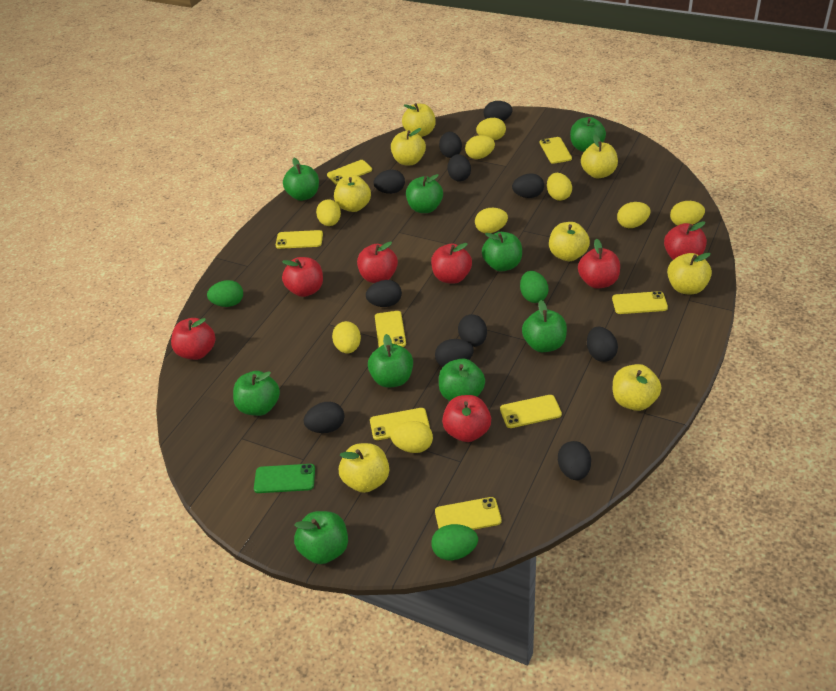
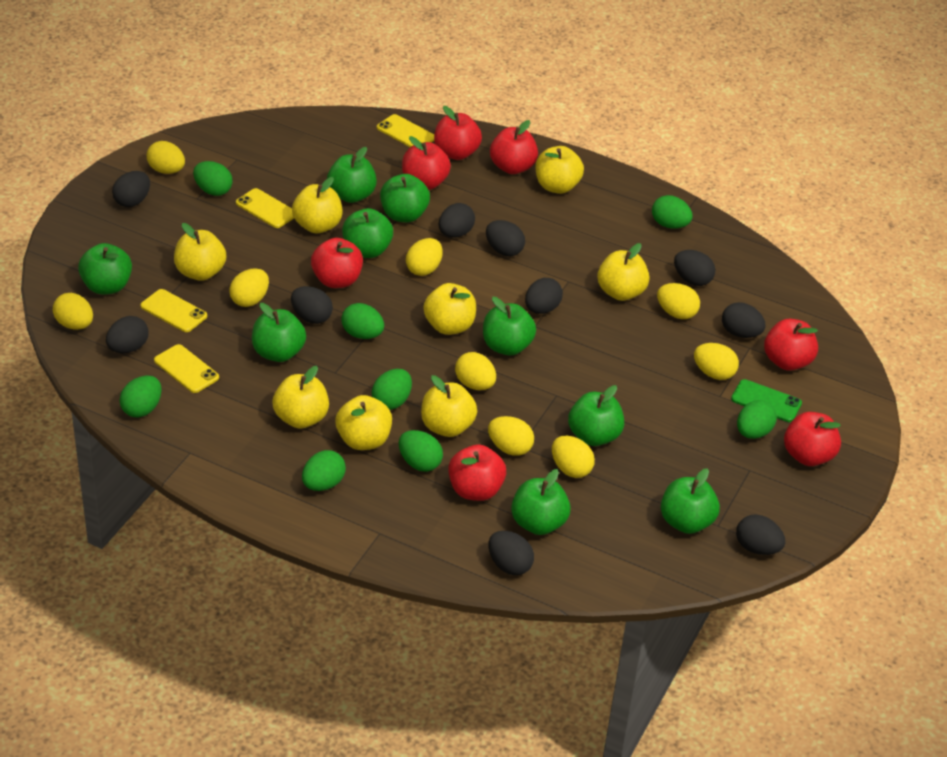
black egg: 11 -> 10
green egg: 3 -> 8
yellow phone: 8 -> 4

